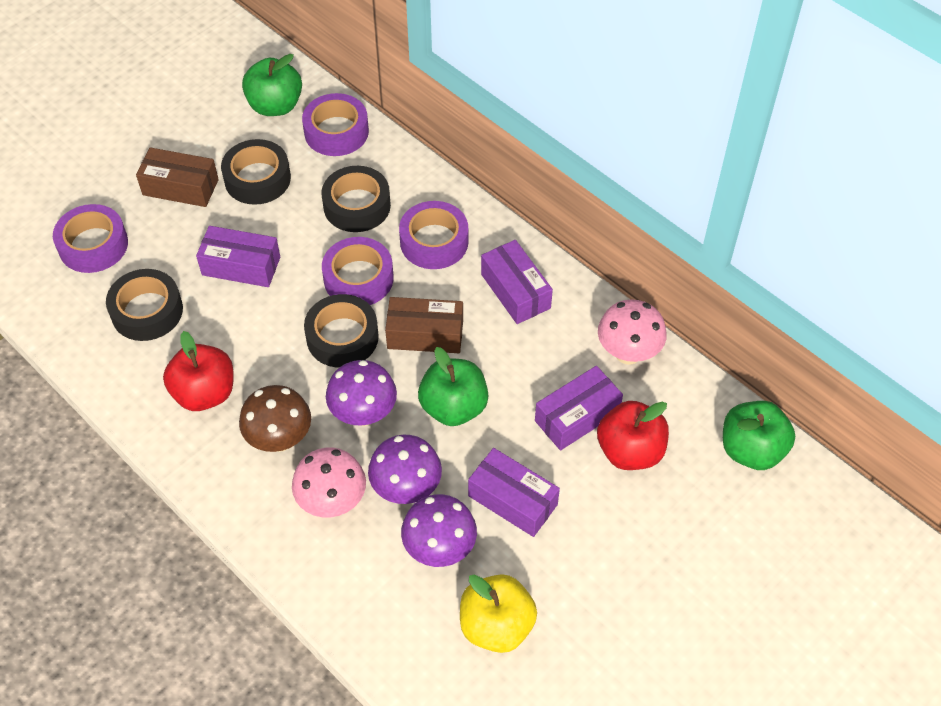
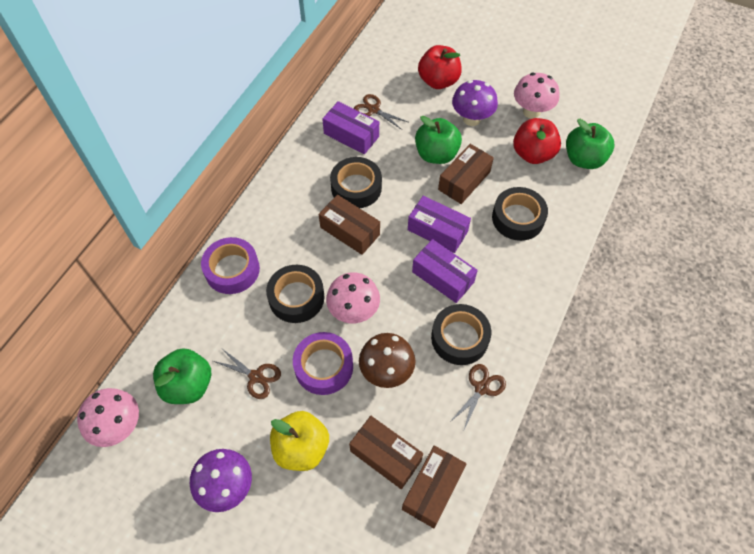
brown box: 2 -> 4
brown scissors: 0 -> 3
pink mushroom: 2 -> 3
purple box: 4 -> 3
purple mushroom: 3 -> 2
purple tape: 4 -> 2

